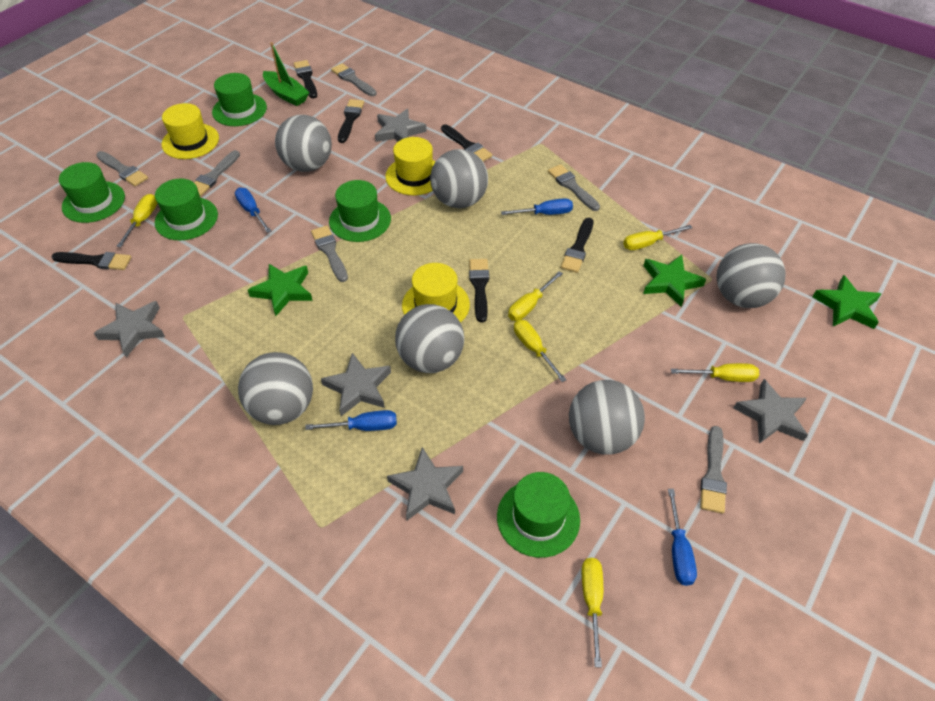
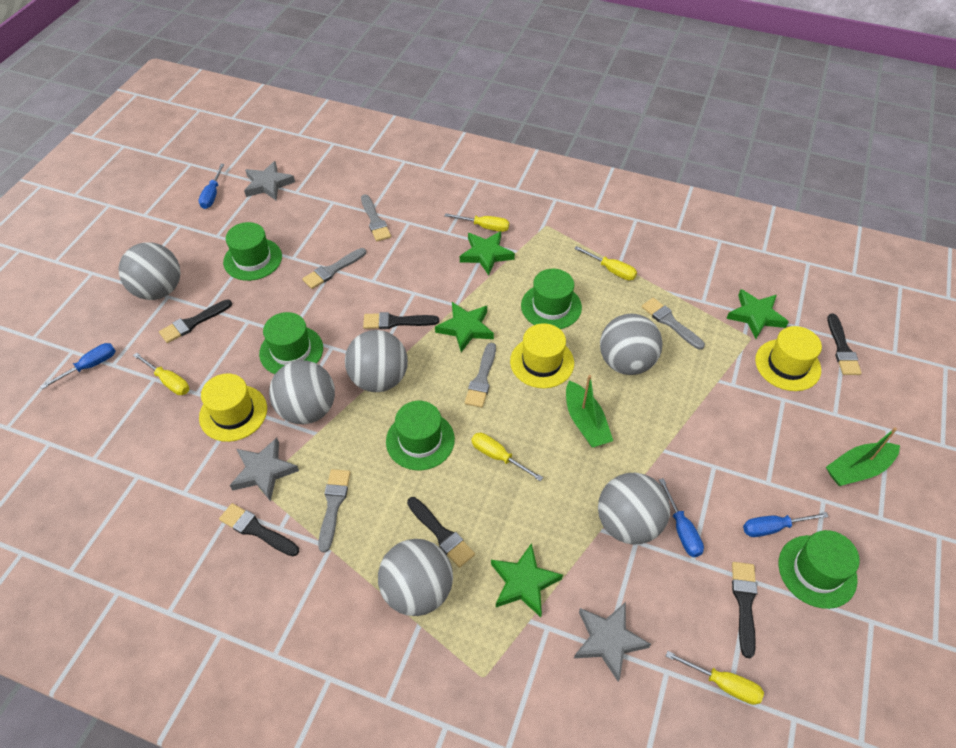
green boat: 1 -> 2
green star: 3 -> 4
grey brush: 6 -> 5
grey star: 5 -> 3
yellow screwdriver: 6 -> 5

